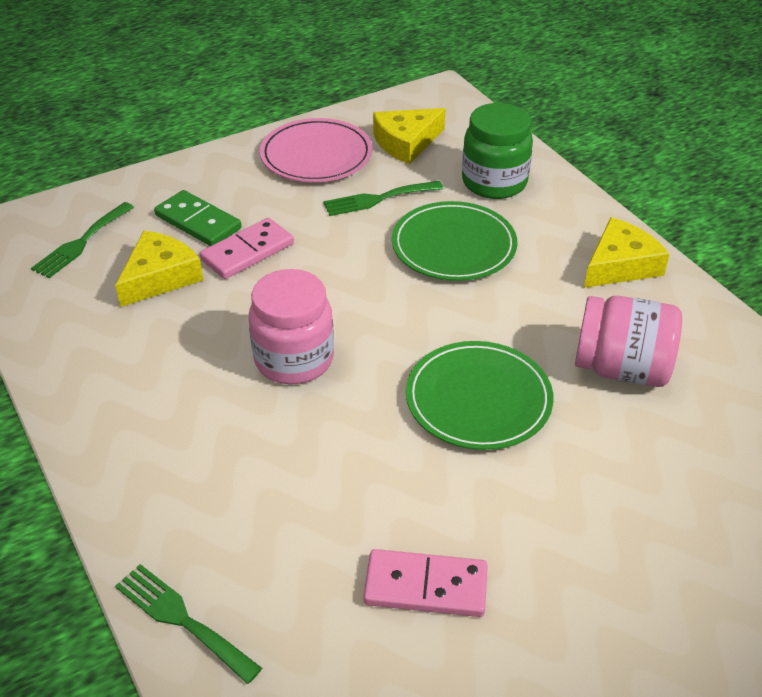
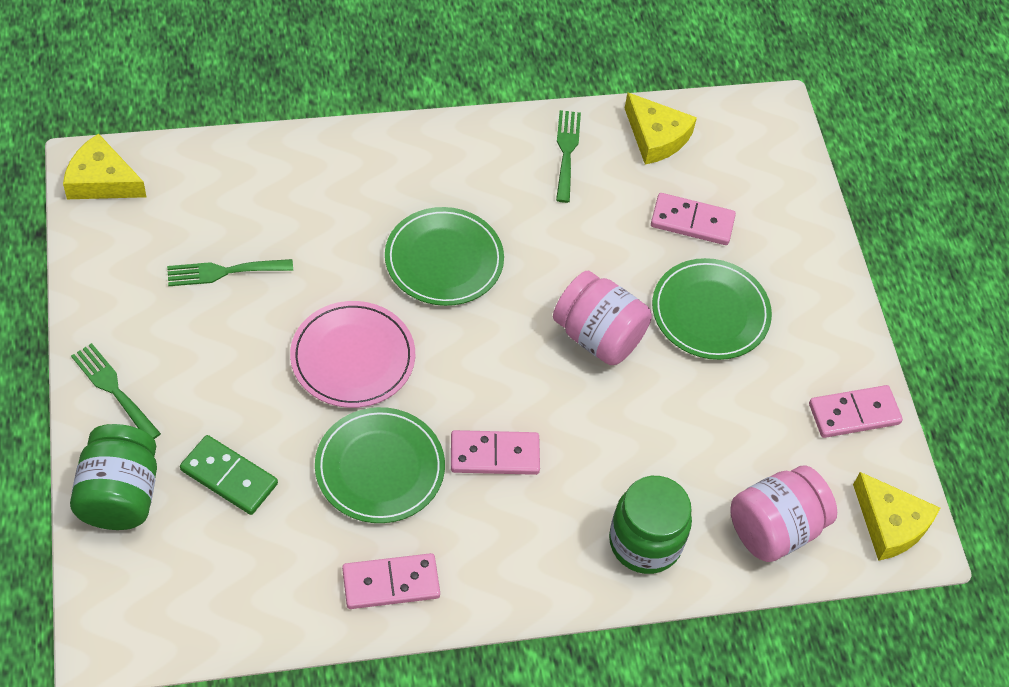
green jar: 1 -> 2
green plate: 2 -> 3
pink domino: 2 -> 4

